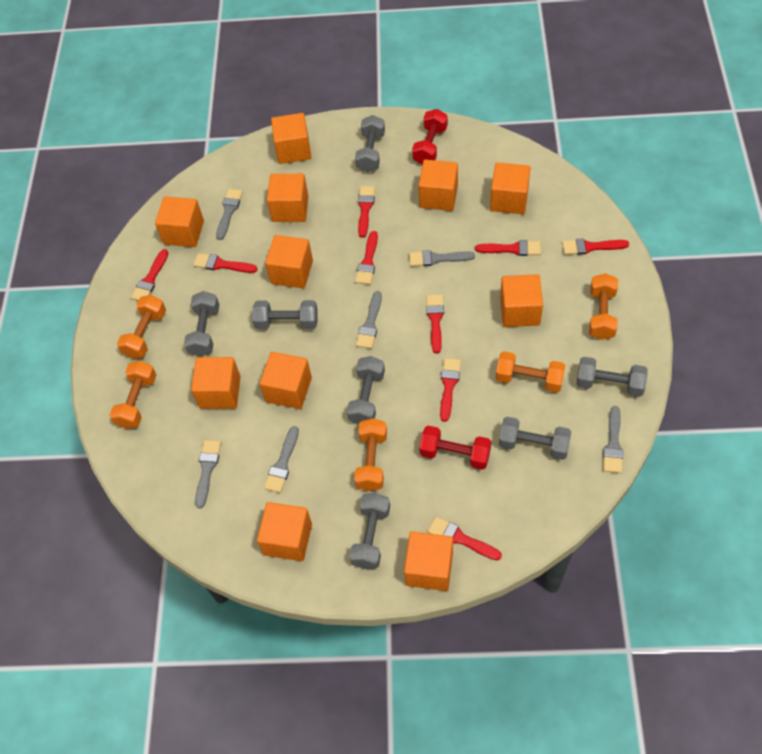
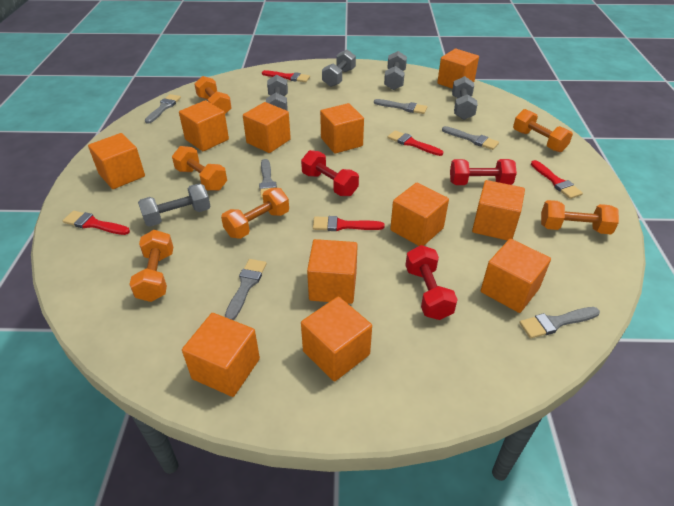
grey dumbbell: 7 -> 5
orange dumbbell: 5 -> 6
red brush: 9 -> 5
red dumbbell: 2 -> 3

